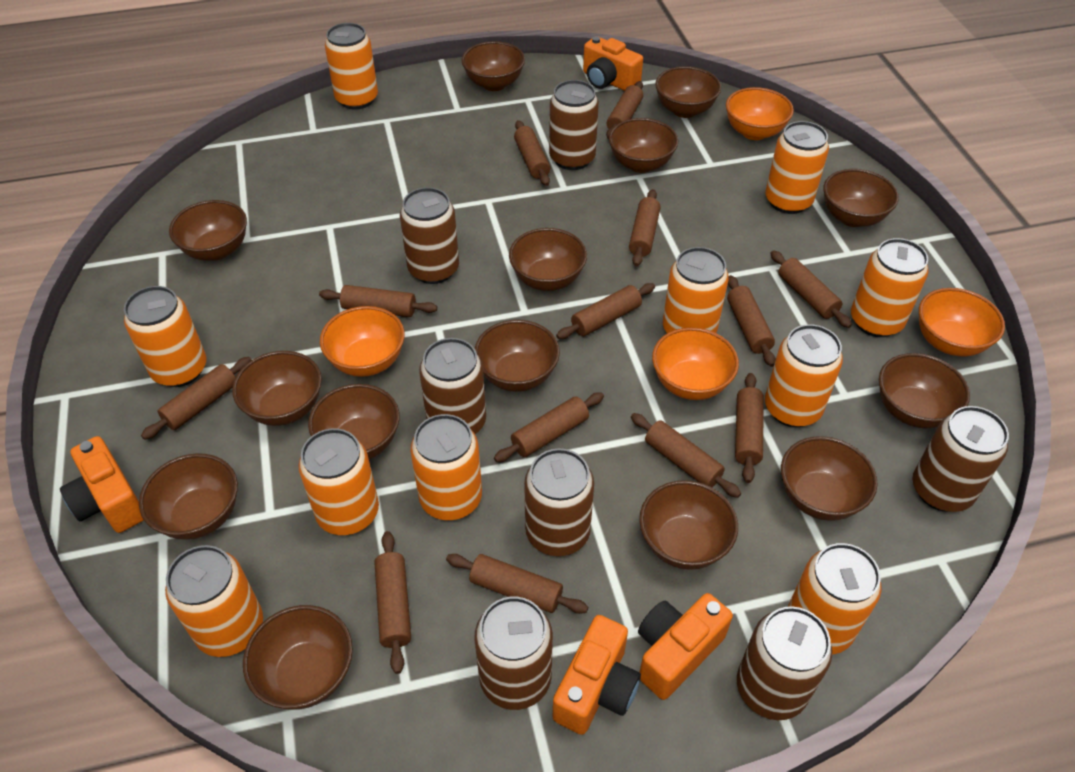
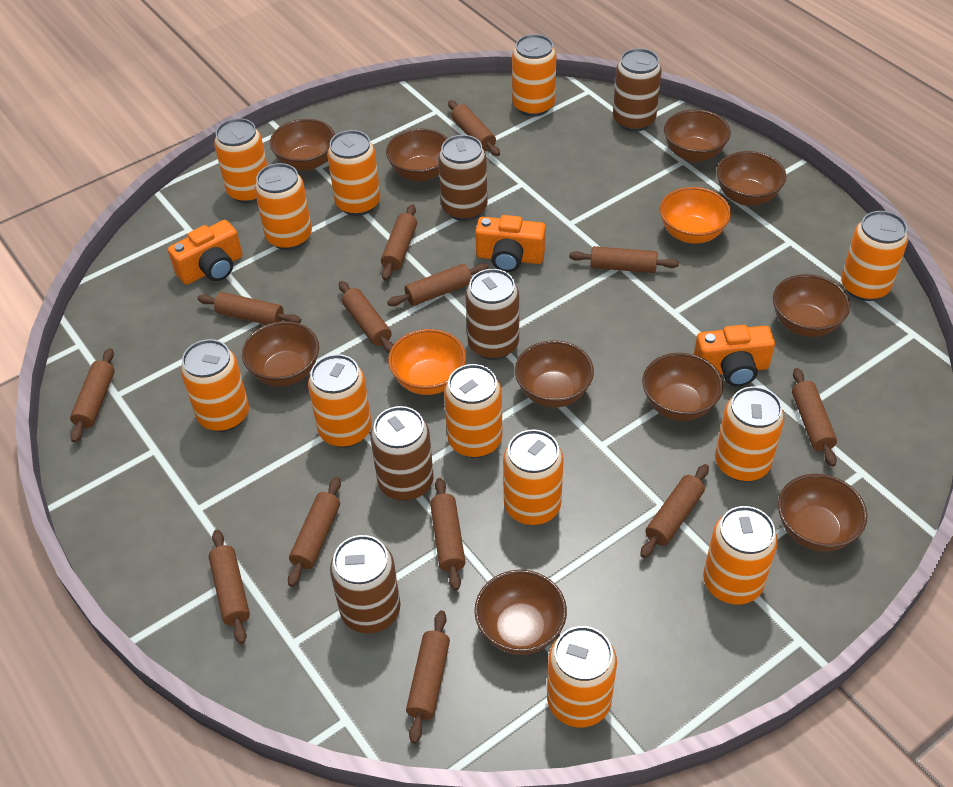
brown bowl: 14 -> 10
brown can: 7 -> 5
orange bowl: 4 -> 2
orange camera: 4 -> 3
orange can: 10 -> 12

